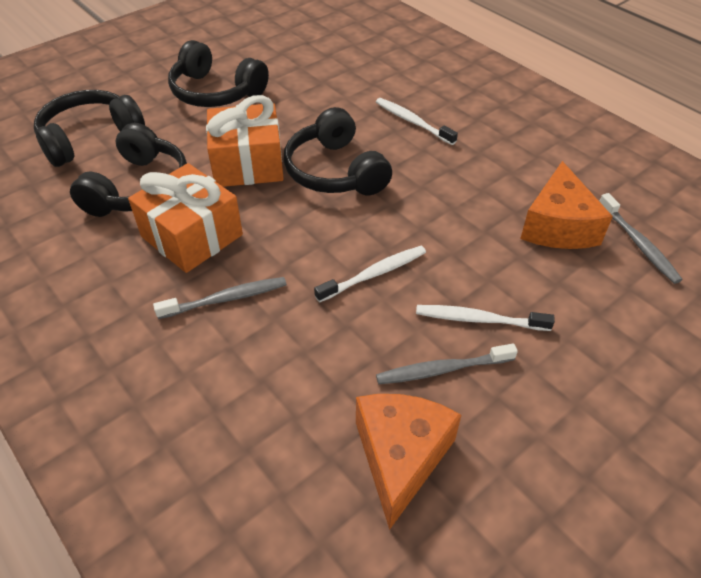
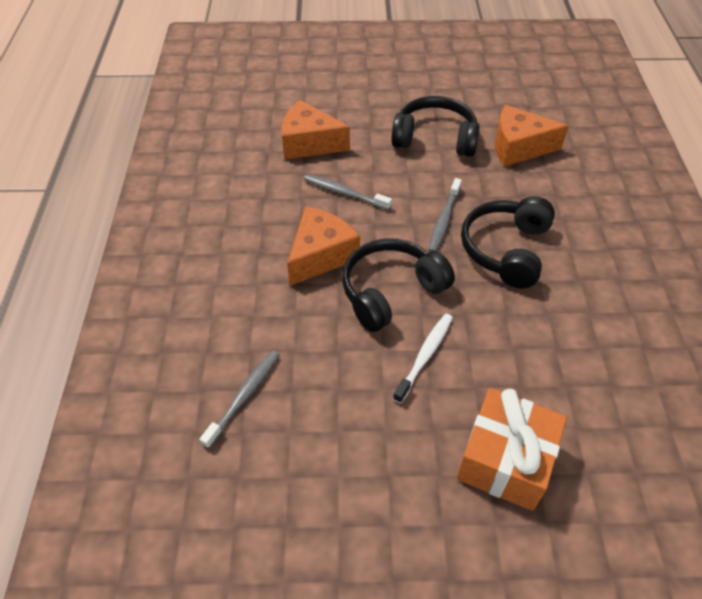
black headphones: 4 -> 3
orange cheese: 2 -> 3
orange gift: 2 -> 1
white toothbrush: 3 -> 1

